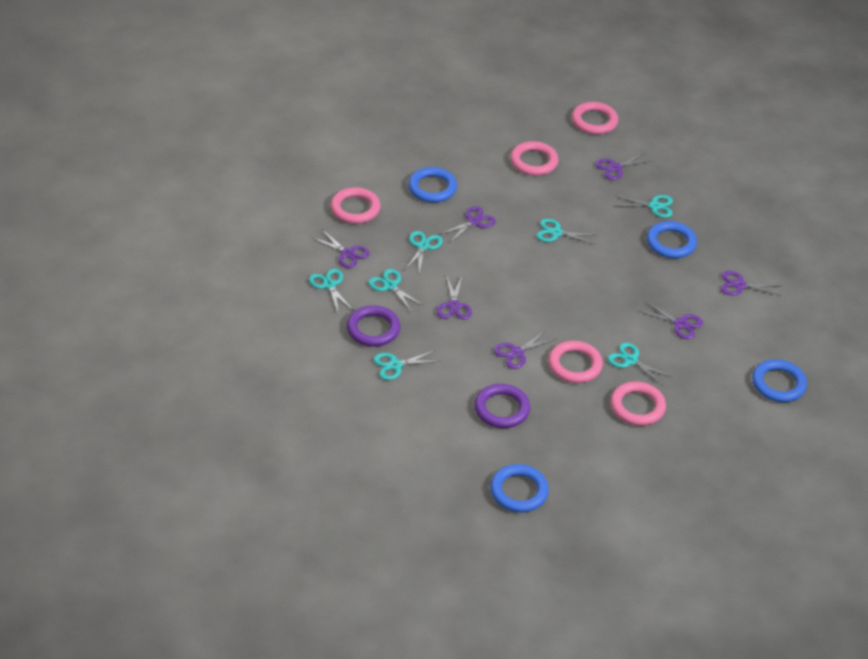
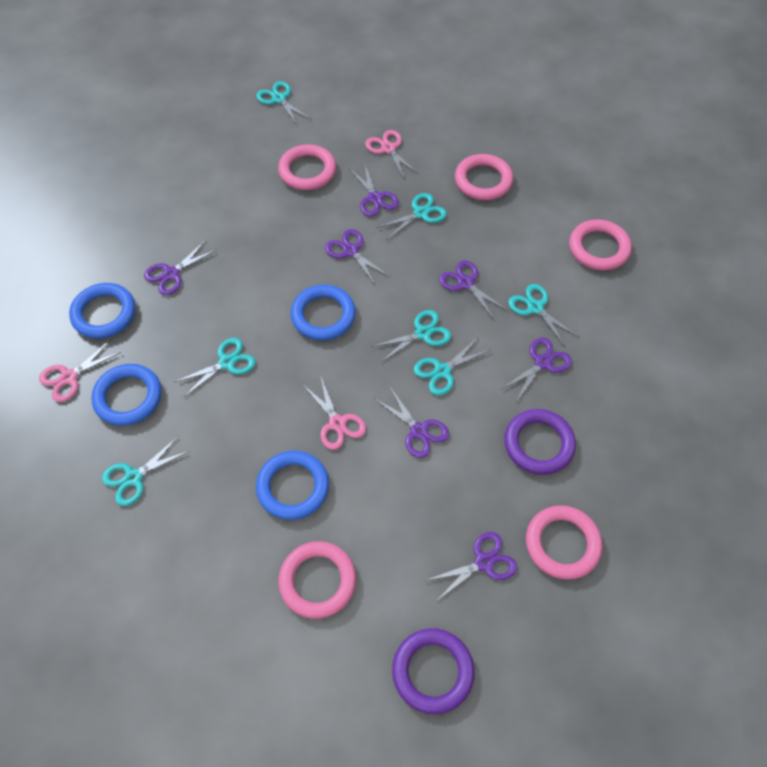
pink scissors: 0 -> 3

